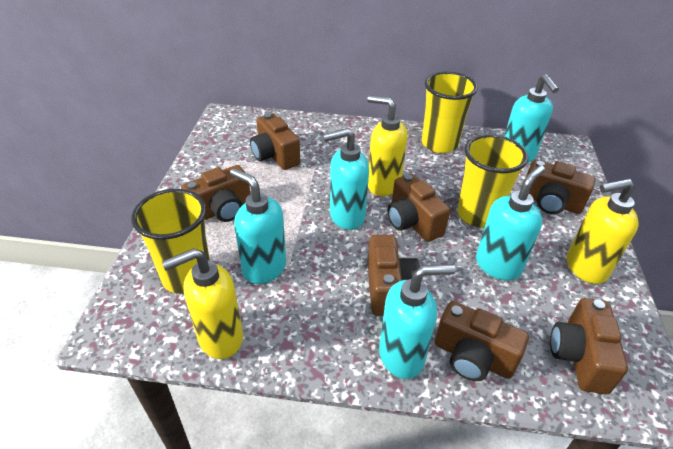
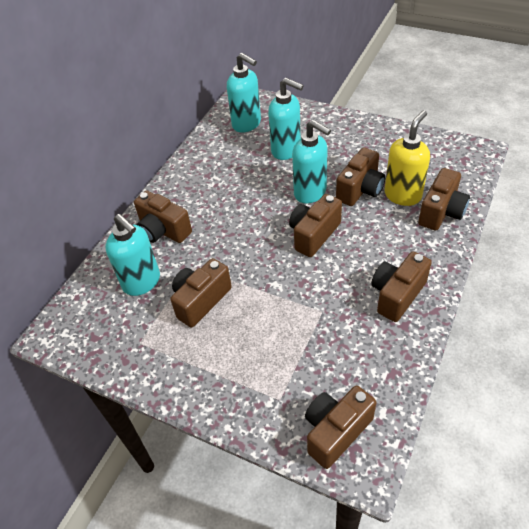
turquoise soap dispenser: 5 -> 4
yellow cup: 3 -> 0
yellow soap dispenser: 3 -> 1

